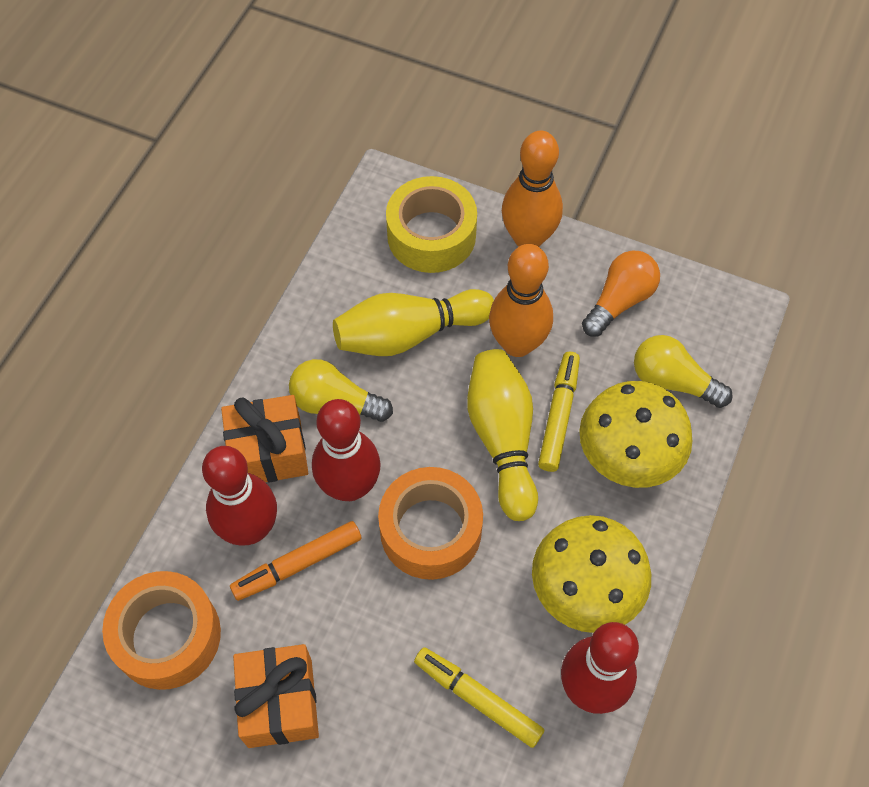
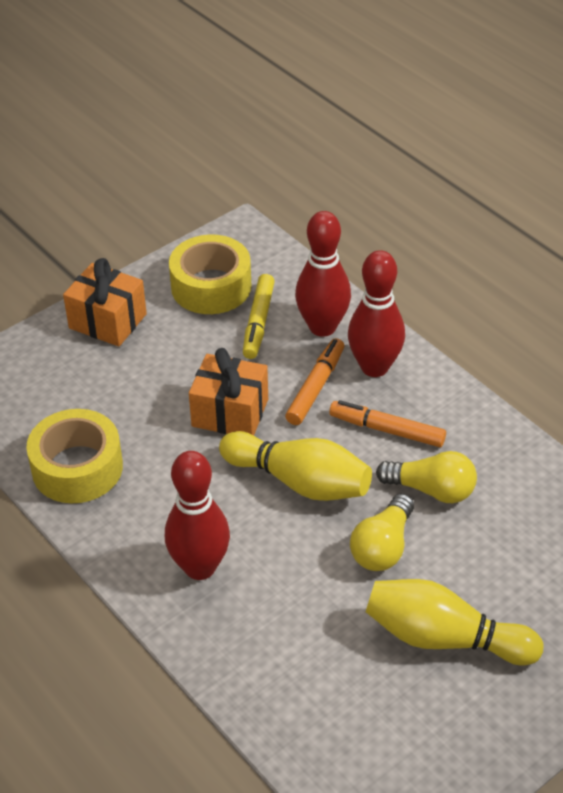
orange bowling pin: 2 -> 0
orange light bulb: 1 -> 0
orange marker: 1 -> 2
orange tape: 2 -> 0
yellow marker: 2 -> 1
yellow mushroom: 2 -> 0
yellow tape: 1 -> 2

